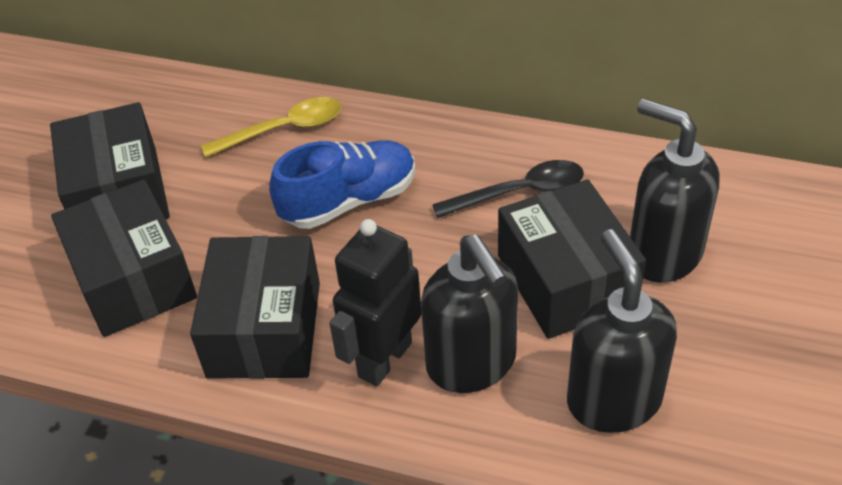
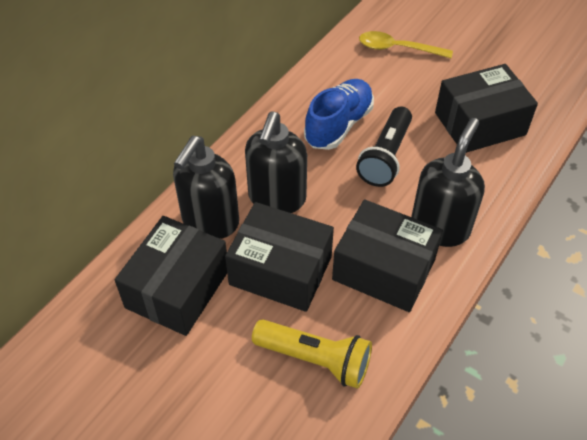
black flashlight: 0 -> 1
black robot: 1 -> 0
black spoon: 1 -> 0
yellow flashlight: 0 -> 1

